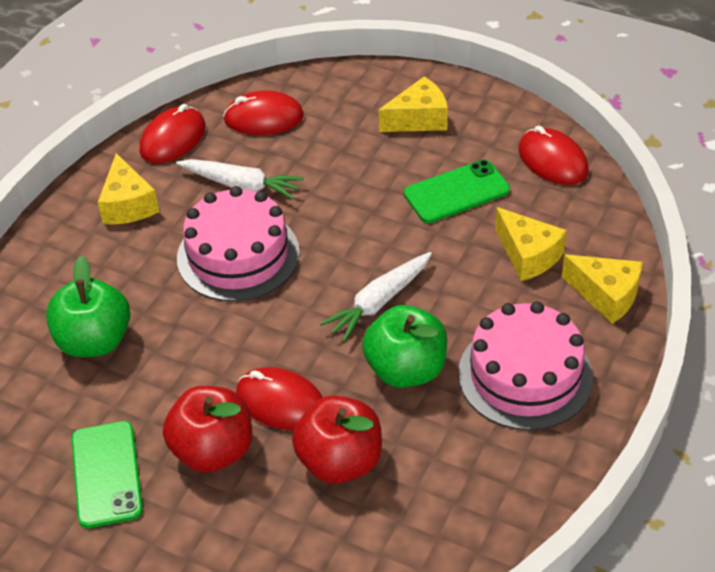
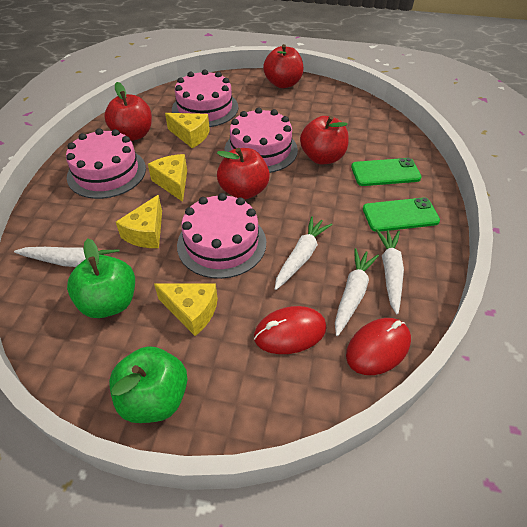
pink cake: 2 -> 4
red apple: 2 -> 4
red mouse: 4 -> 2
white carrot: 2 -> 4

